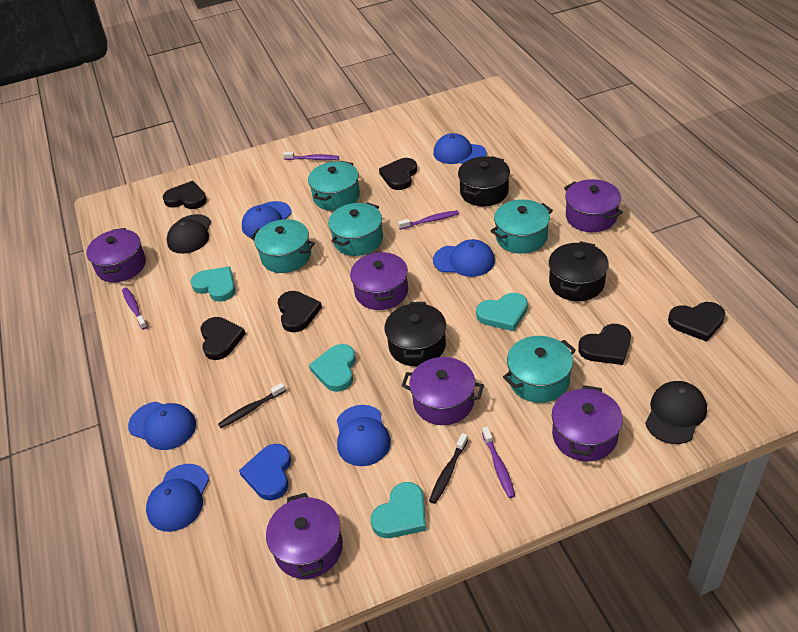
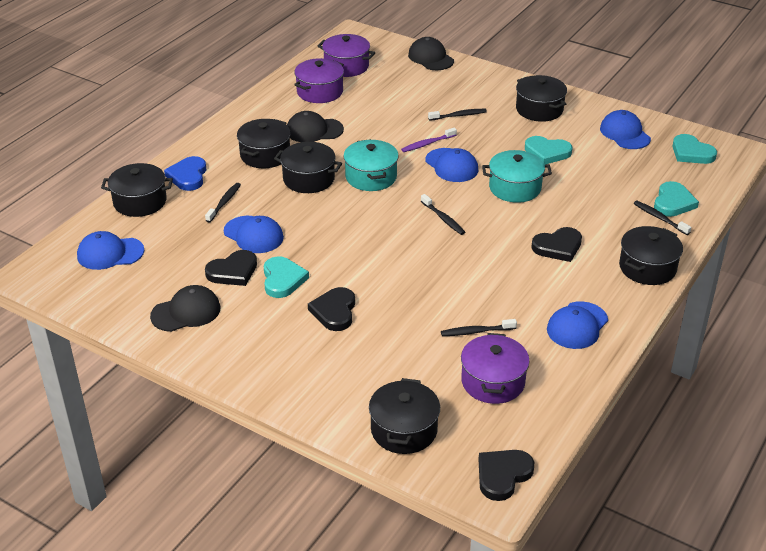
black cap: 2 -> 3
black heart: 6 -> 4
black pot: 3 -> 6
black toothbrush: 2 -> 5
blue cap: 6 -> 5
purple pot: 6 -> 3
purple toothbrush: 4 -> 1
turquoise pot: 5 -> 2

